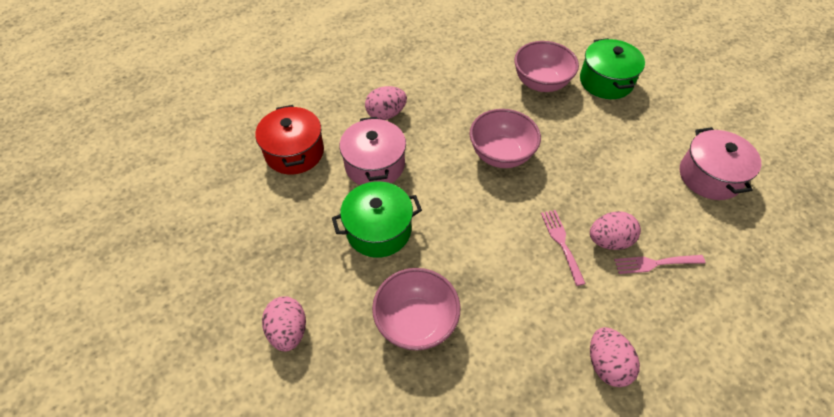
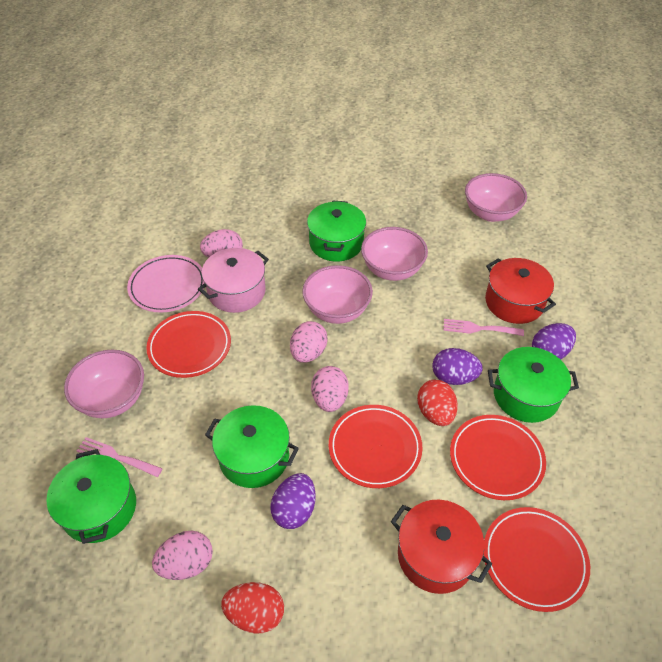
green pot: 2 -> 4
pink bowl: 3 -> 4
pink plate: 0 -> 1
pink pot: 2 -> 1
purple egg: 0 -> 3
red egg: 0 -> 2
red plate: 0 -> 4
red pot: 1 -> 2

